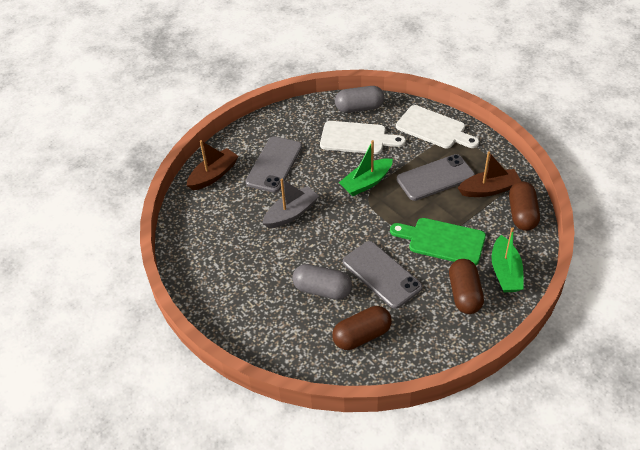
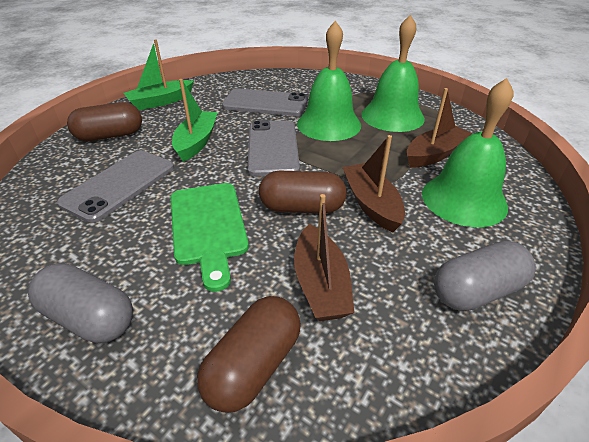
brown boat: 2 -> 3
green bell: 0 -> 3
grey boat: 1 -> 0
white cutting board: 2 -> 0

